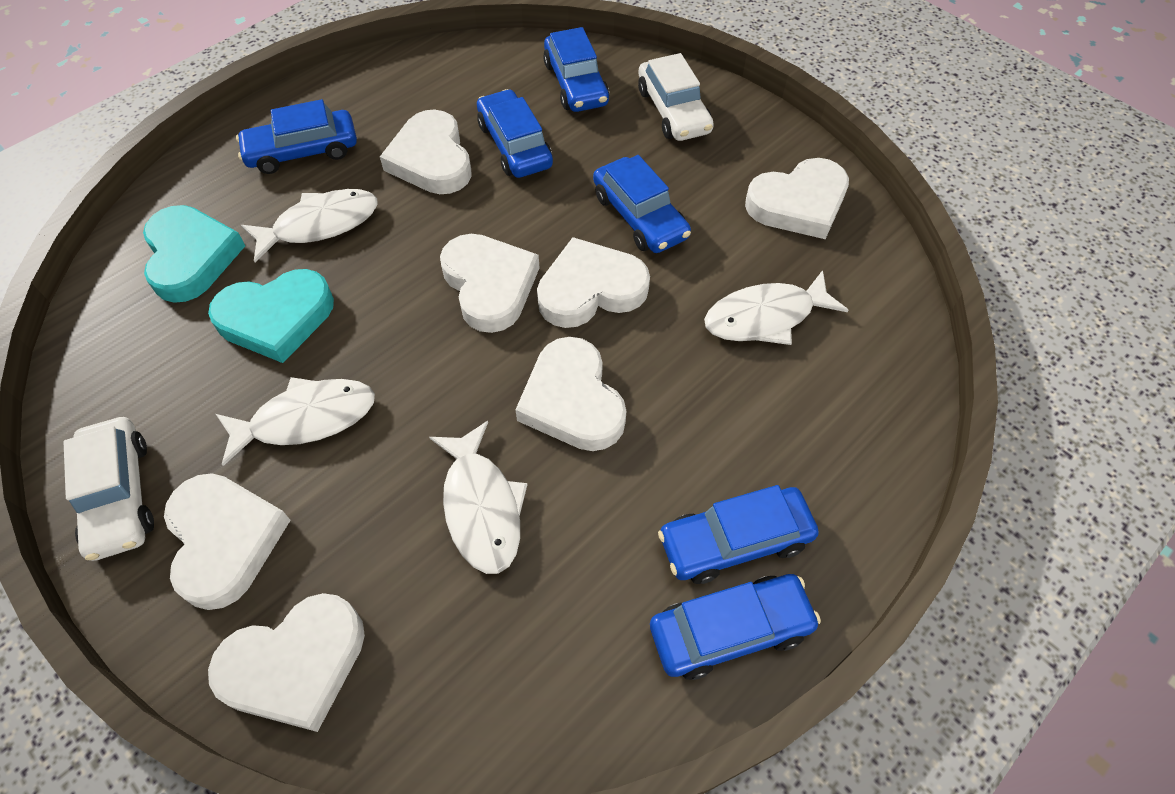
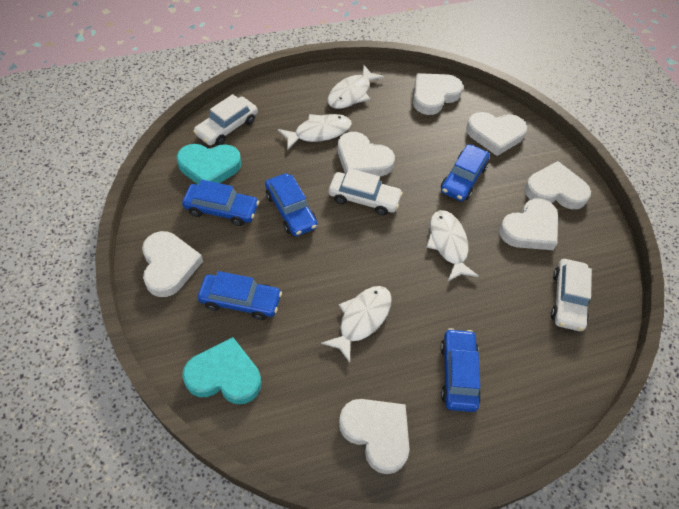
blue car: 6 -> 5
white car: 2 -> 3

